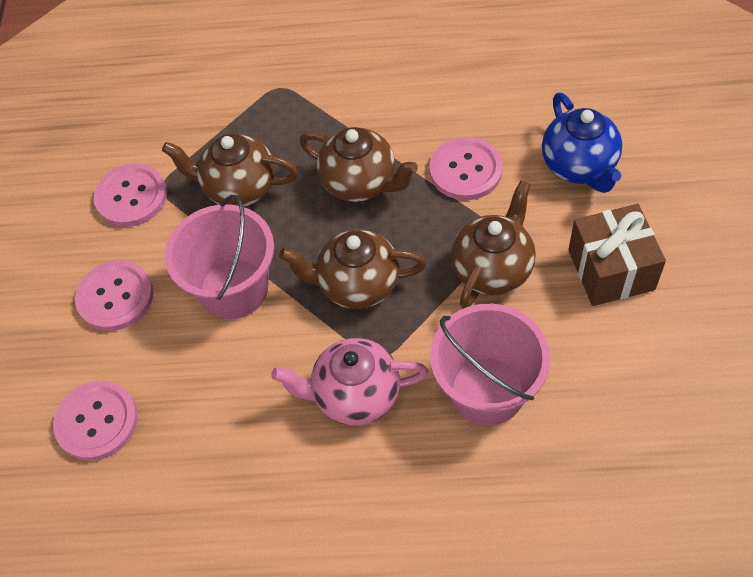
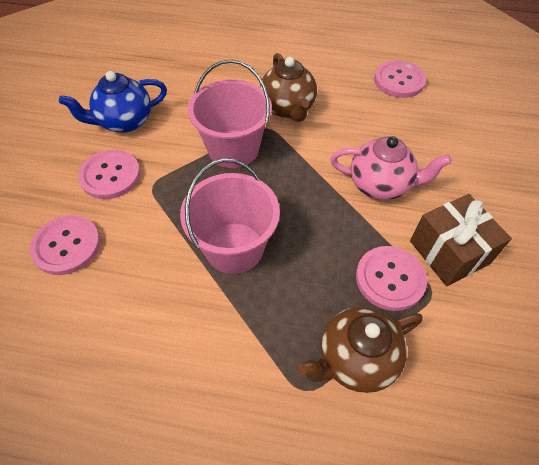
brown teapot: 4 -> 2

